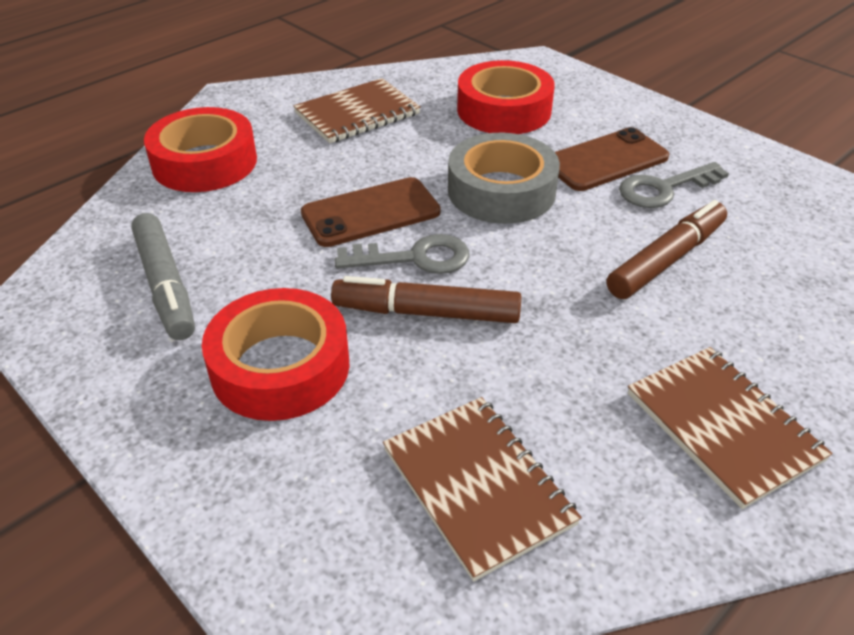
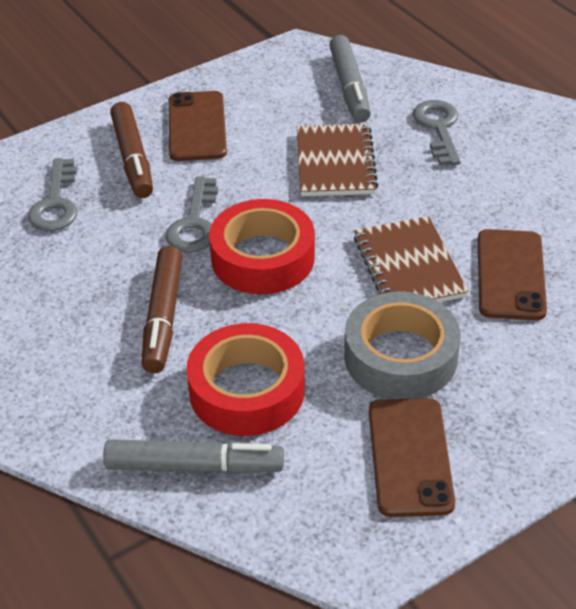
brown notebook: 3 -> 2
brown phone: 2 -> 3
grey key: 2 -> 3
grey marker: 1 -> 2
red tape: 3 -> 2

